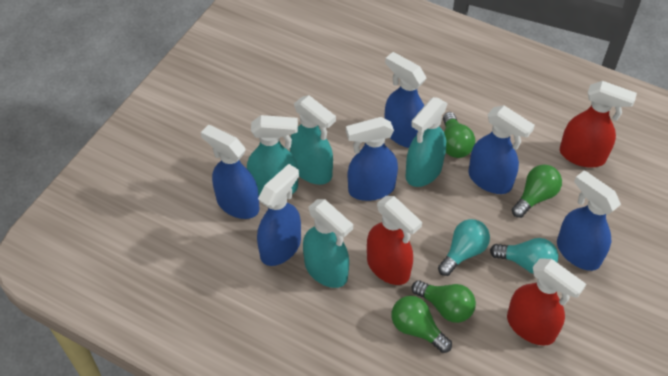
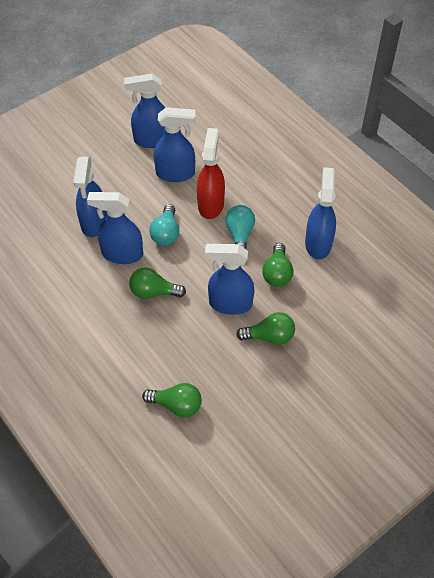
red spray bottle: 3 -> 1
turquoise spray bottle: 4 -> 0

